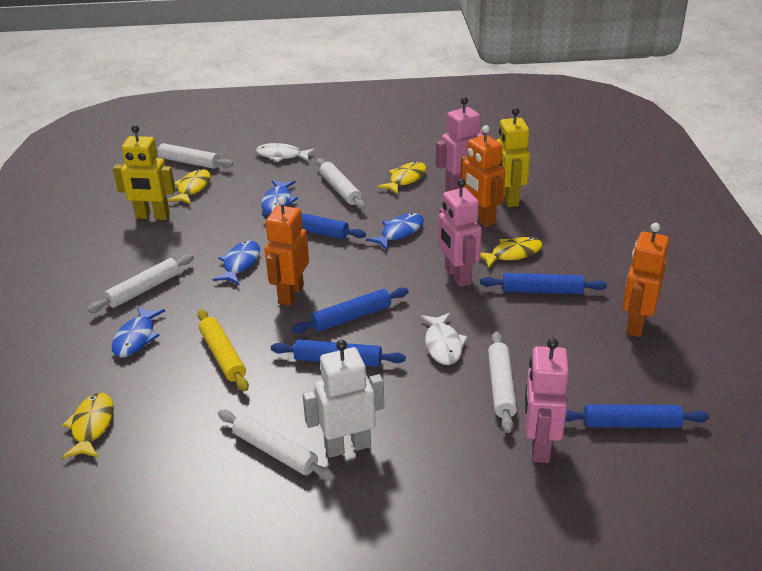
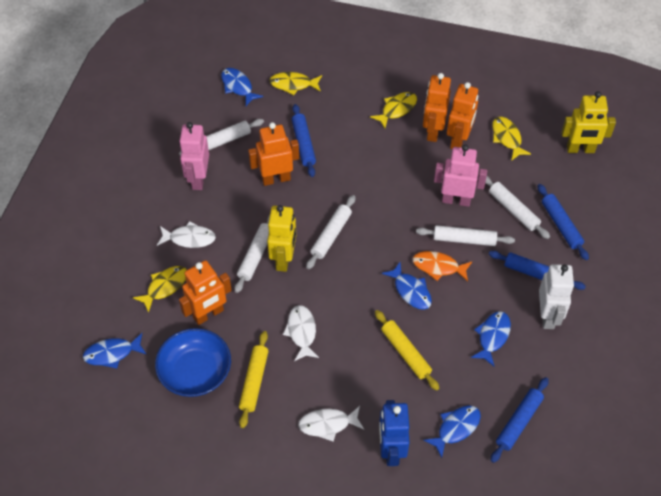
blue bowl: 0 -> 1
blue fish: 4 -> 5
blue robot: 0 -> 1
blue rolling pin: 5 -> 4
orange fish: 0 -> 1
orange robot: 3 -> 4
pink robot: 3 -> 2
white fish: 2 -> 3
yellow rolling pin: 1 -> 2

